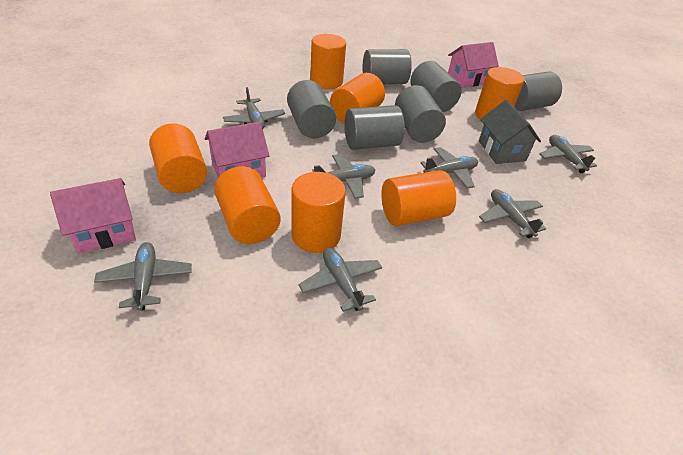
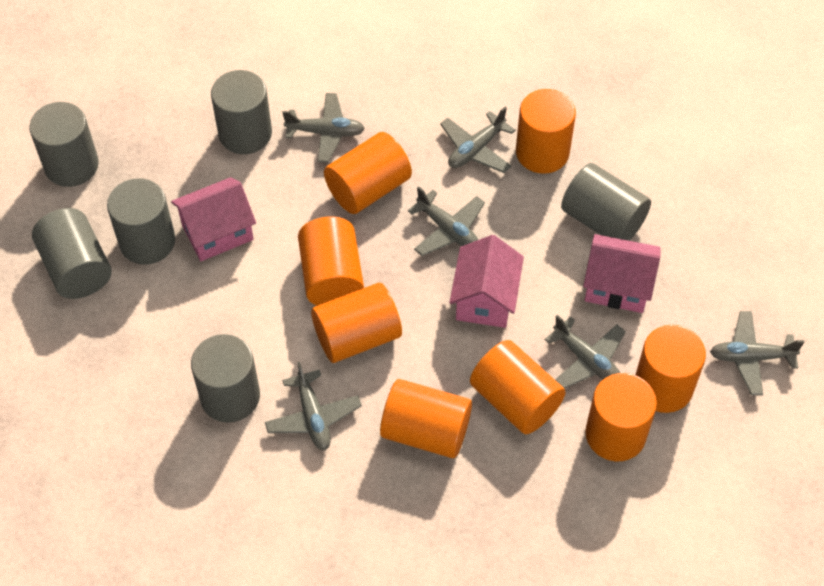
grey house: 1 -> 0
grey plane: 7 -> 6
orange cylinder: 7 -> 8

